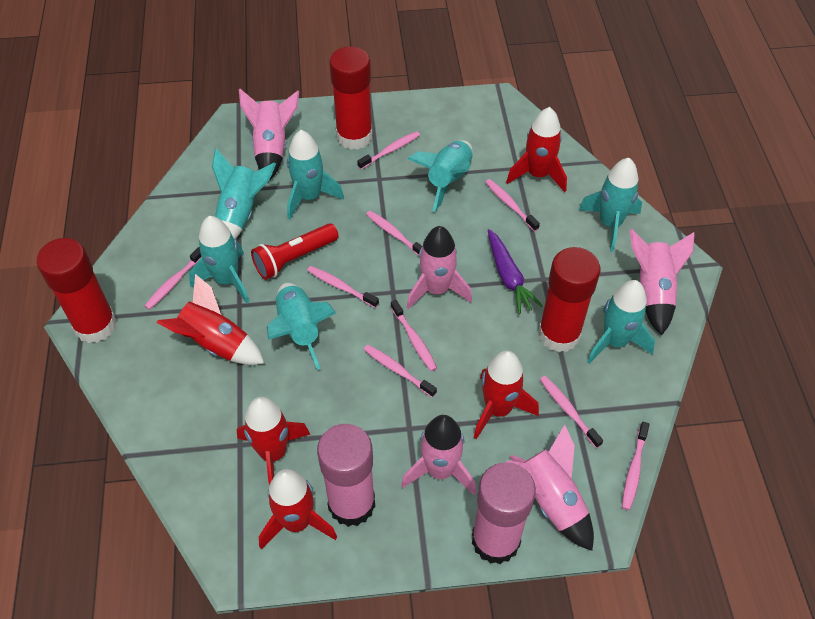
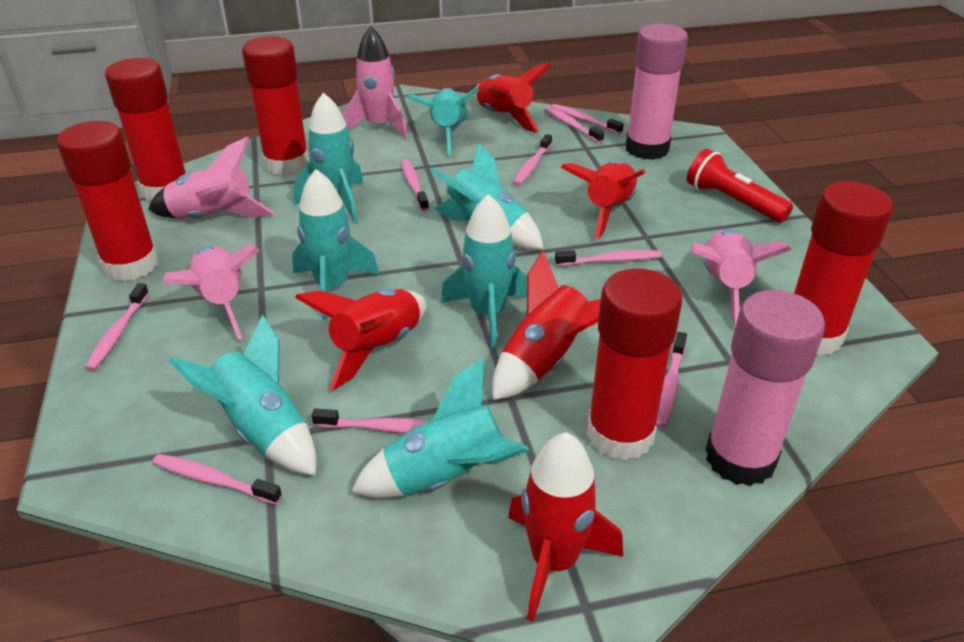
pink rocket: 5 -> 4
purple carrot: 1 -> 0
red glue stick: 3 -> 5

